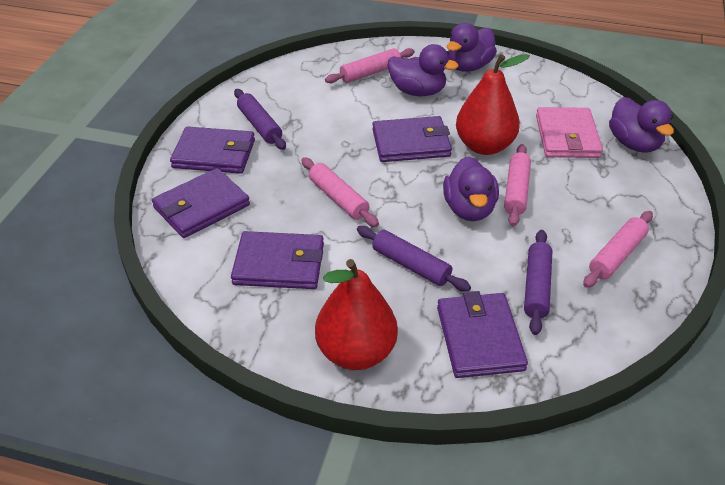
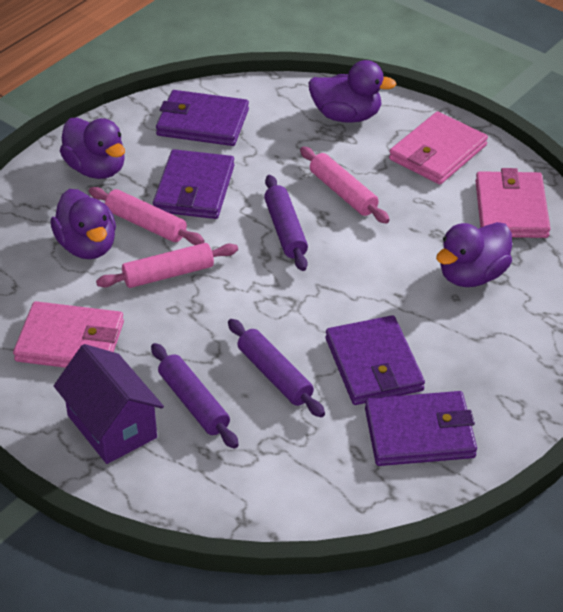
pink rolling pin: 4 -> 3
pink wallet: 1 -> 3
purple house: 0 -> 1
purple wallet: 5 -> 4
red pear: 2 -> 0

